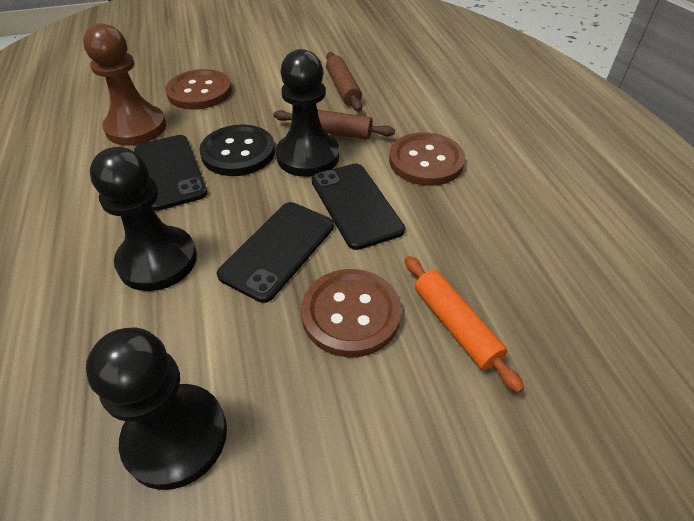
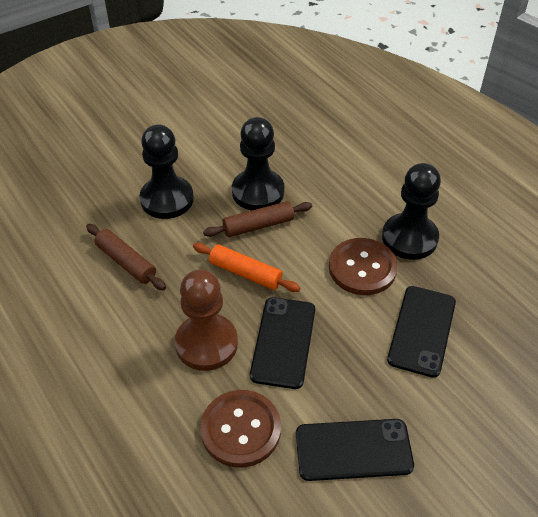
black button: 1 -> 0
brown button: 3 -> 2

